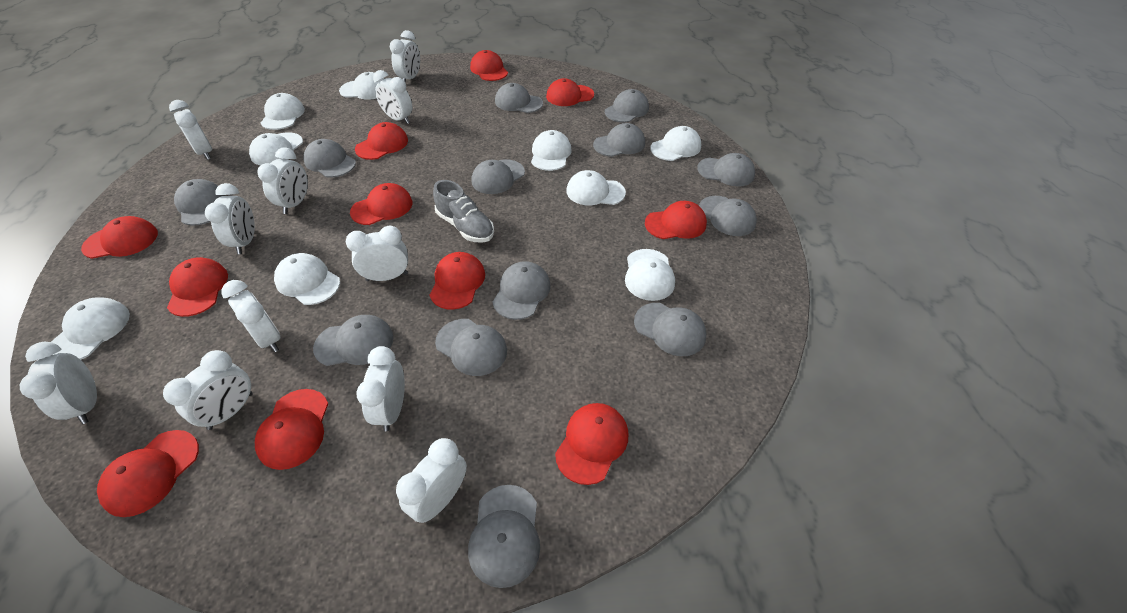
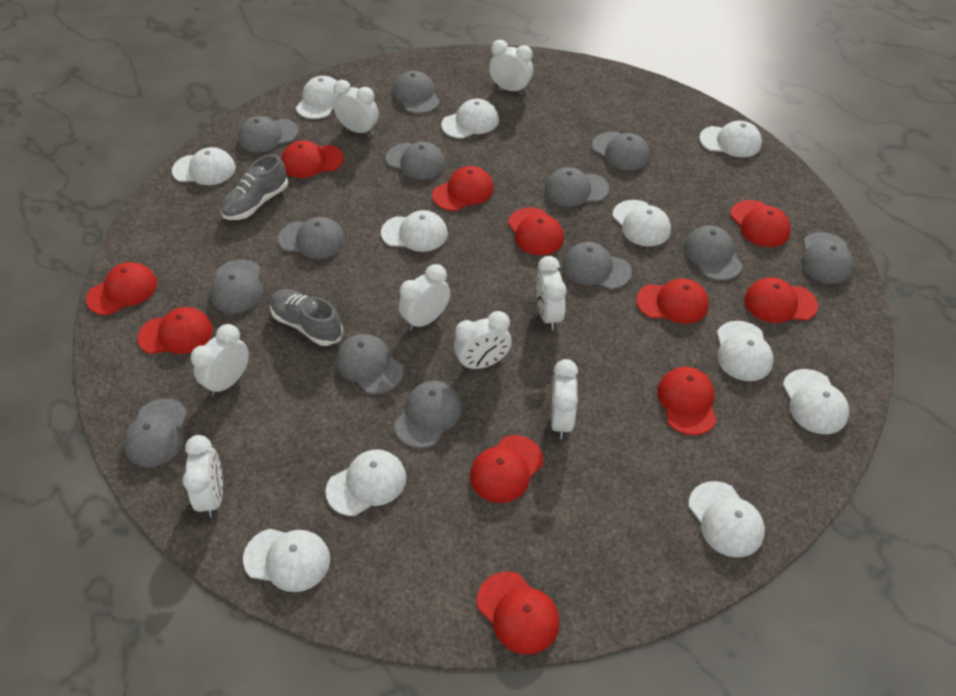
grey shoe: 1 -> 2
white cap: 9 -> 11
white clock: 11 -> 8

